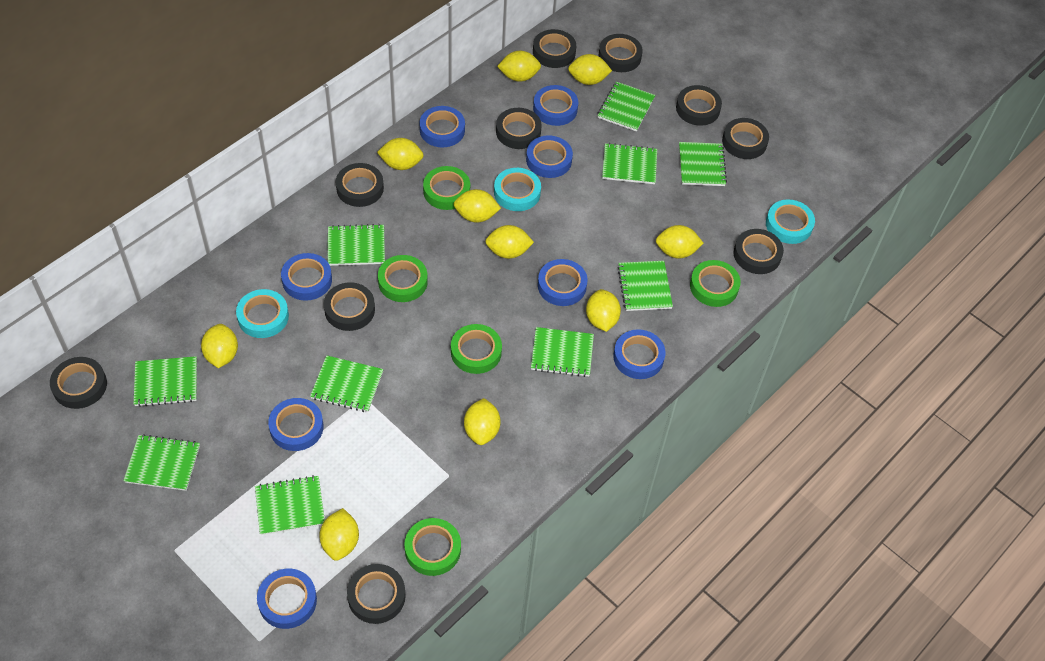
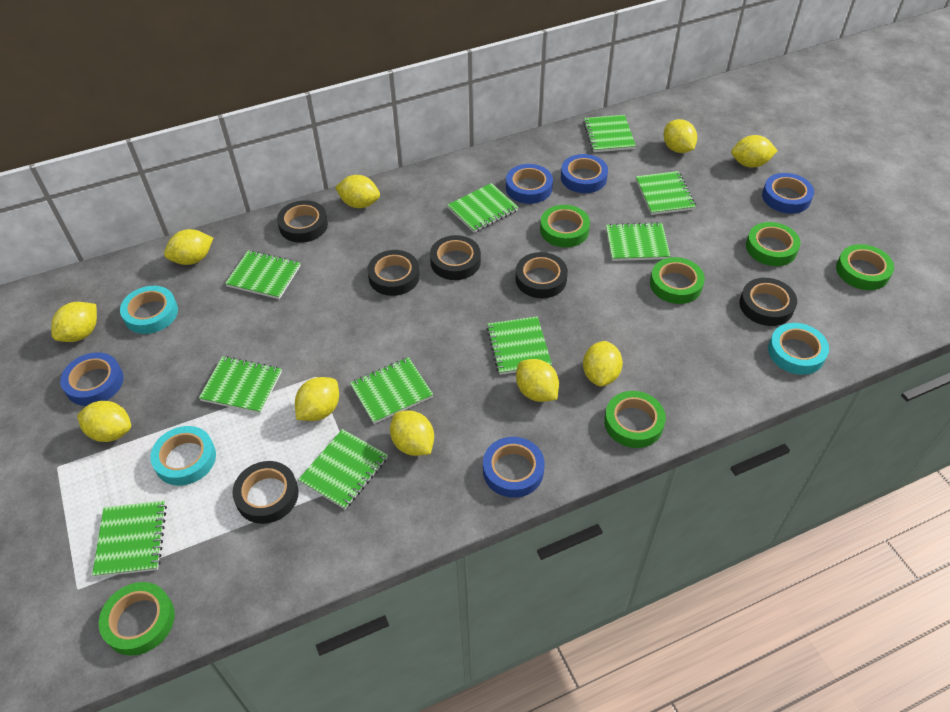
black tape: 10 -> 6
blue tape: 8 -> 5
green tape: 5 -> 6

